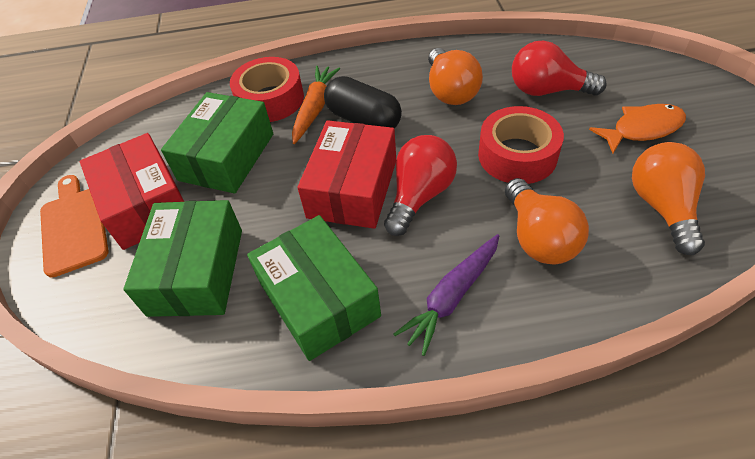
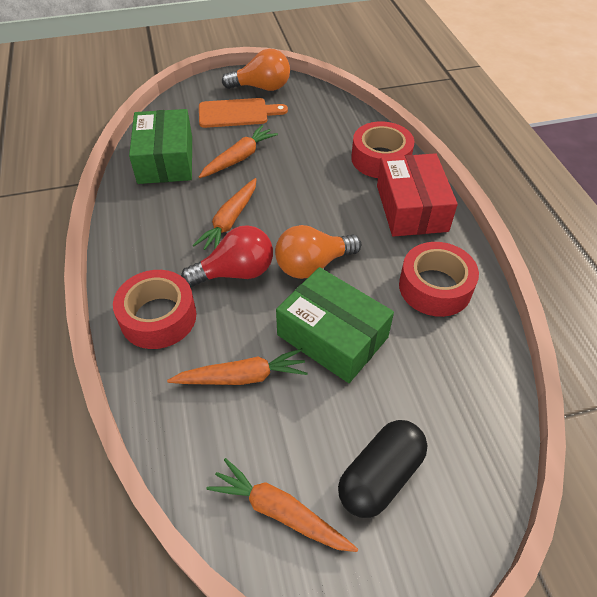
green box: 3 -> 2
orange carrot: 1 -> 4
orange fish: 1 -> 0
orange light bulb: 3 -> 2
purple carrot: 1 -> 0
red box: 2 -> 1
red light bulb: 2 -> 1
red tape: 2 -> 3

